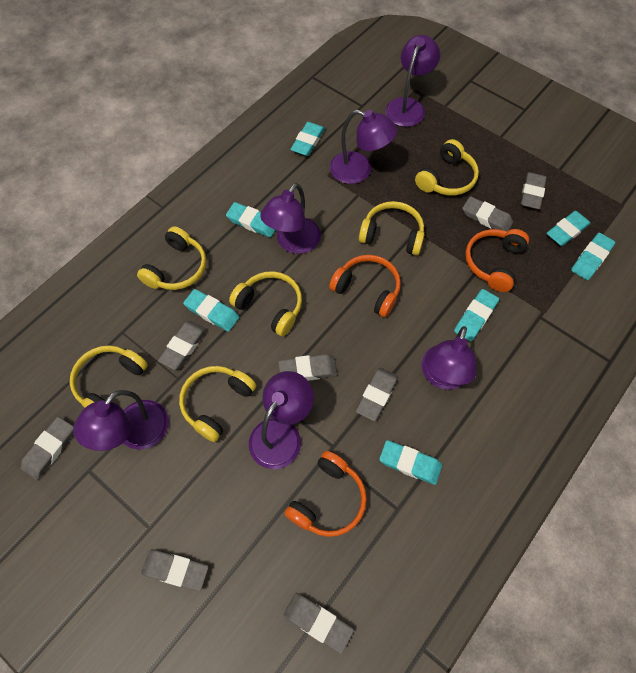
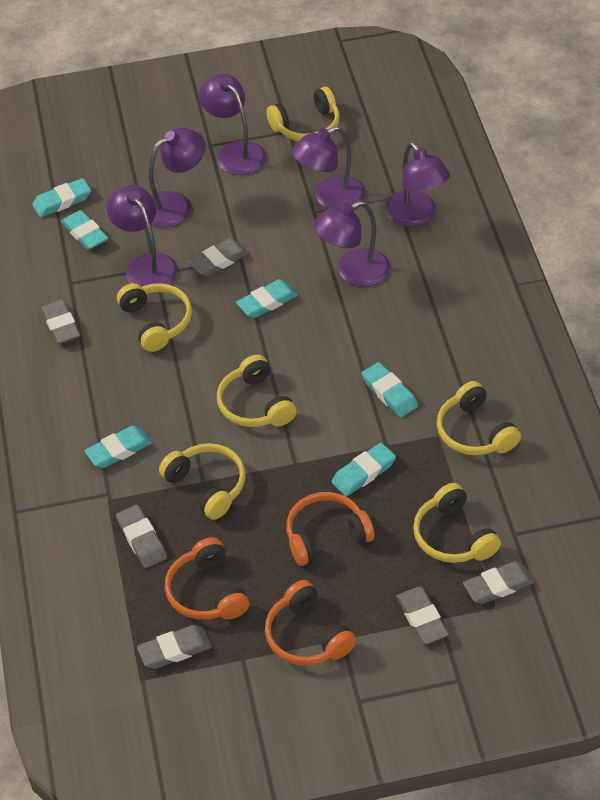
grey eraser: 8 -> 6
turquoise eraser: 7 -> 6

